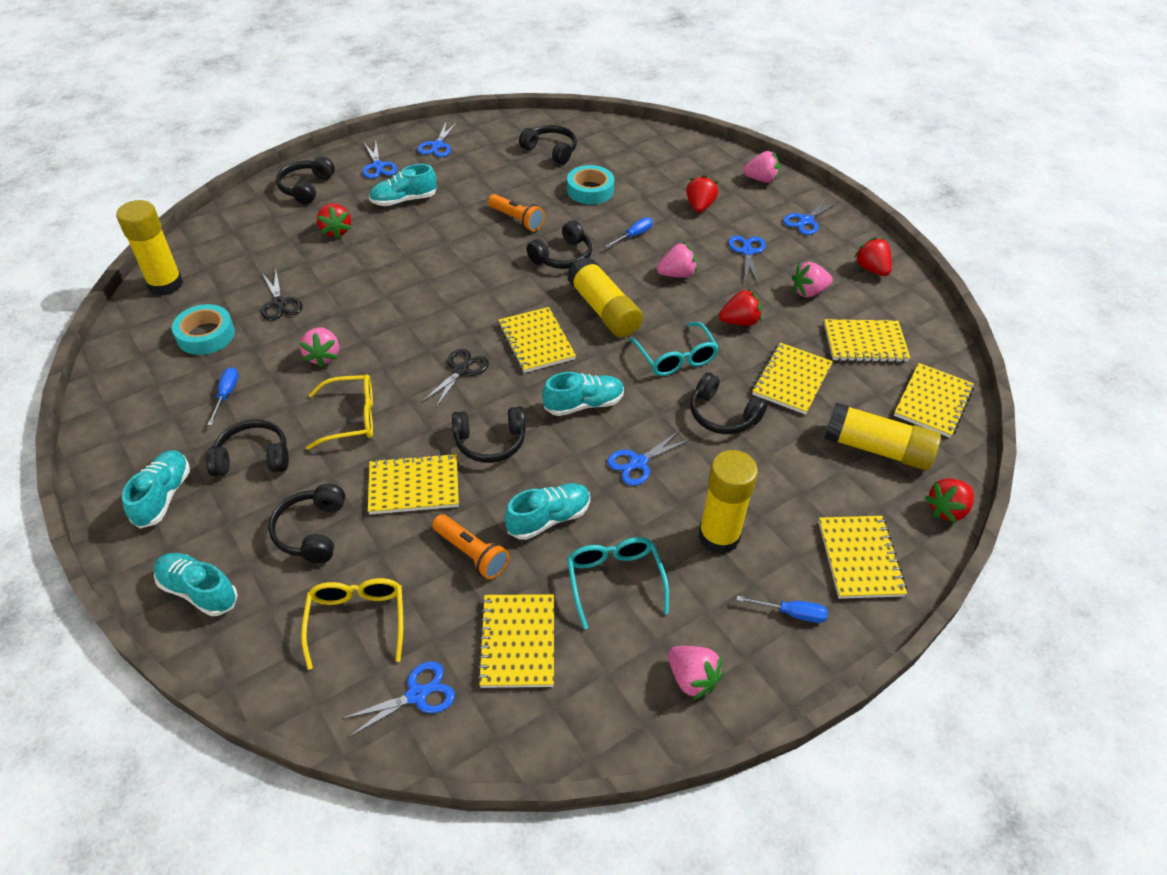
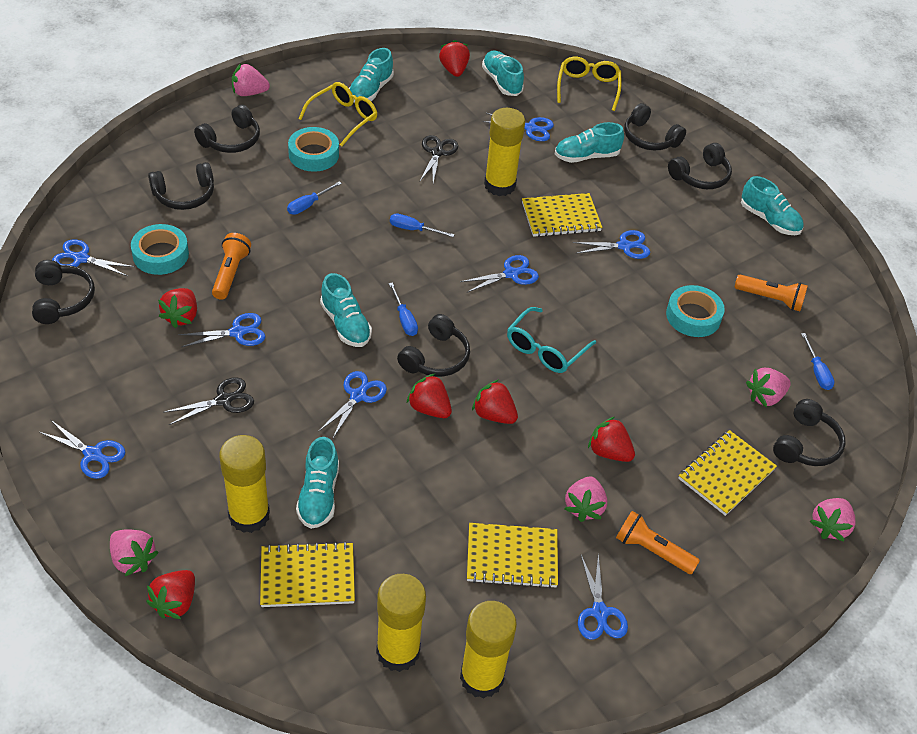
blue scissors: 6 -> 8
blue screwdriver: 3 -> 4
orange flashlight: 2 -> 3
red strawberry: 5 -> 6
turquoise glasses: 2 -> 1
turquoise shoe: 5 -> 6
turquoise tape: 2 -> 3
yellow notebook: 7 -> 4

